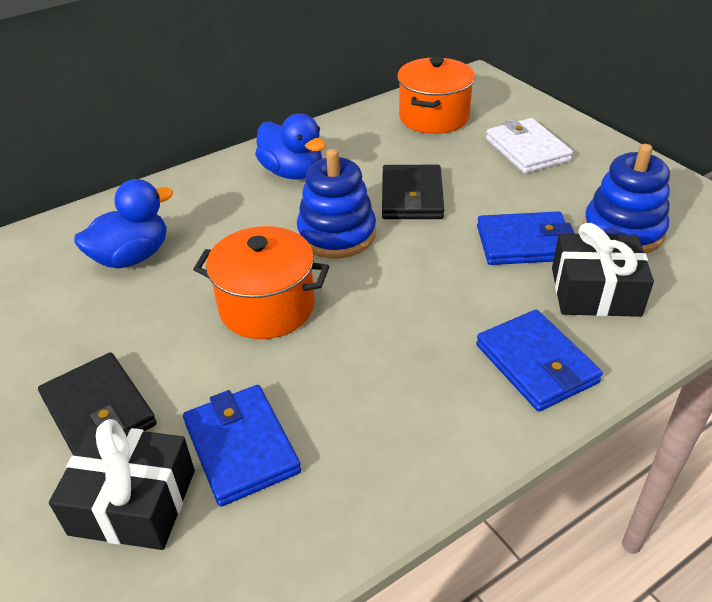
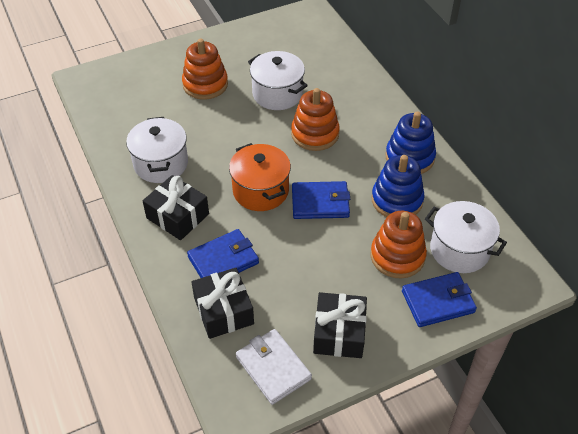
black gift: 2 -> 3
black wallet: 2 -> 0
blue duck: 2 -> 0
orange pot: 2 -> 1
orange stacking toy: 0 -> 3
white pot: 0 -> 3

